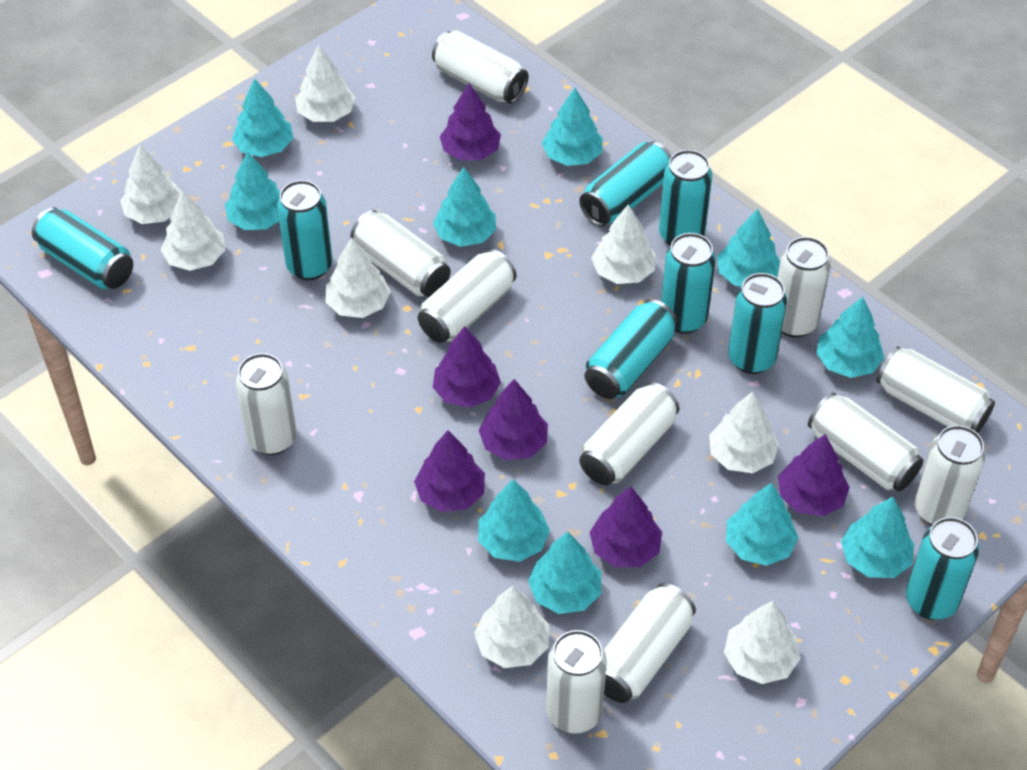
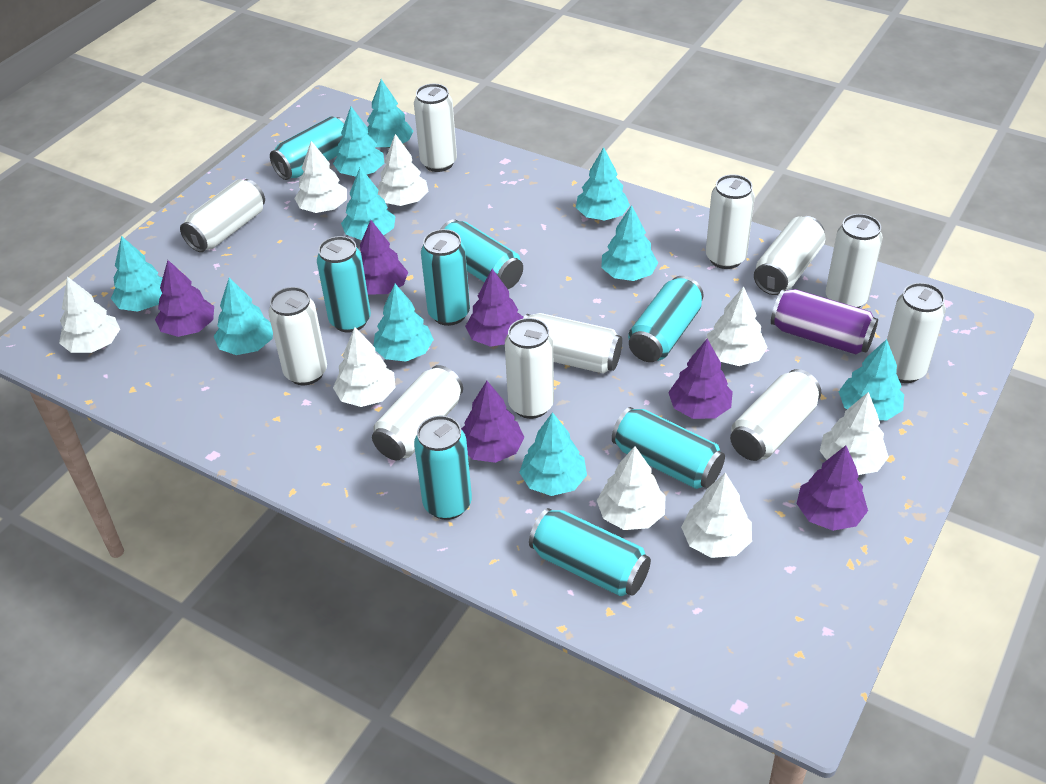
purple can: 0 -> 1

